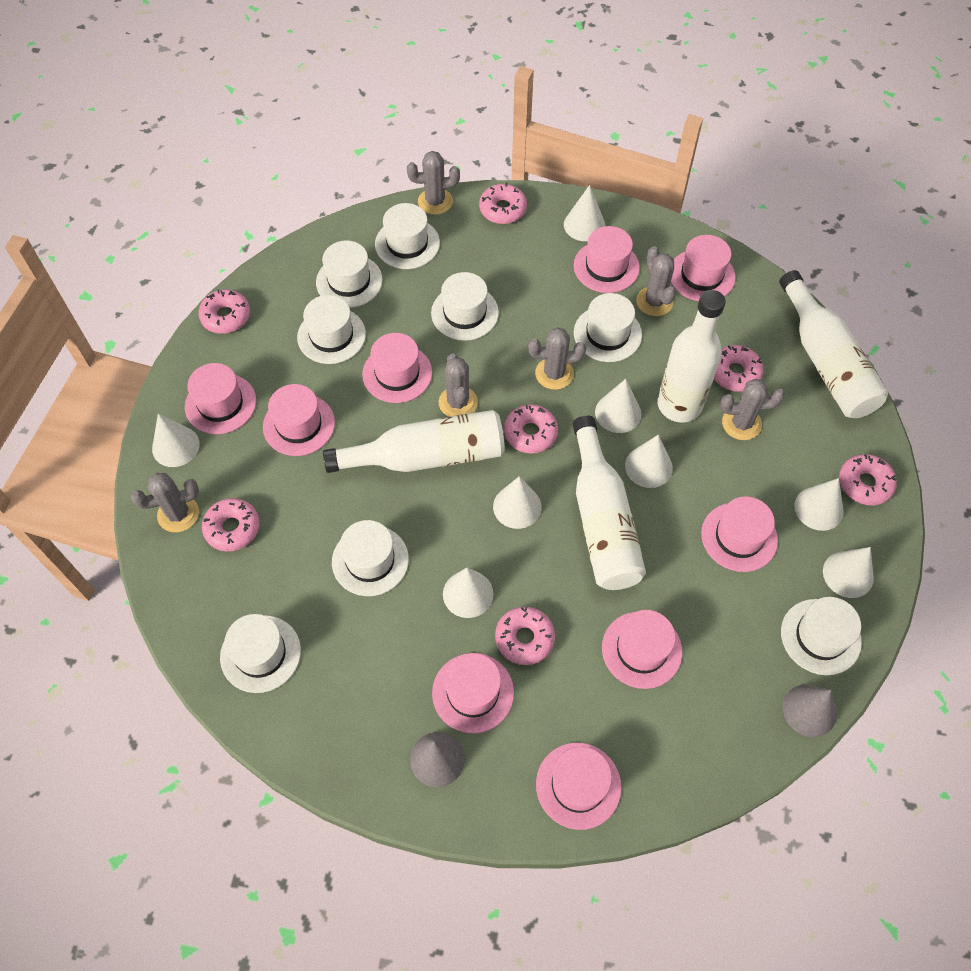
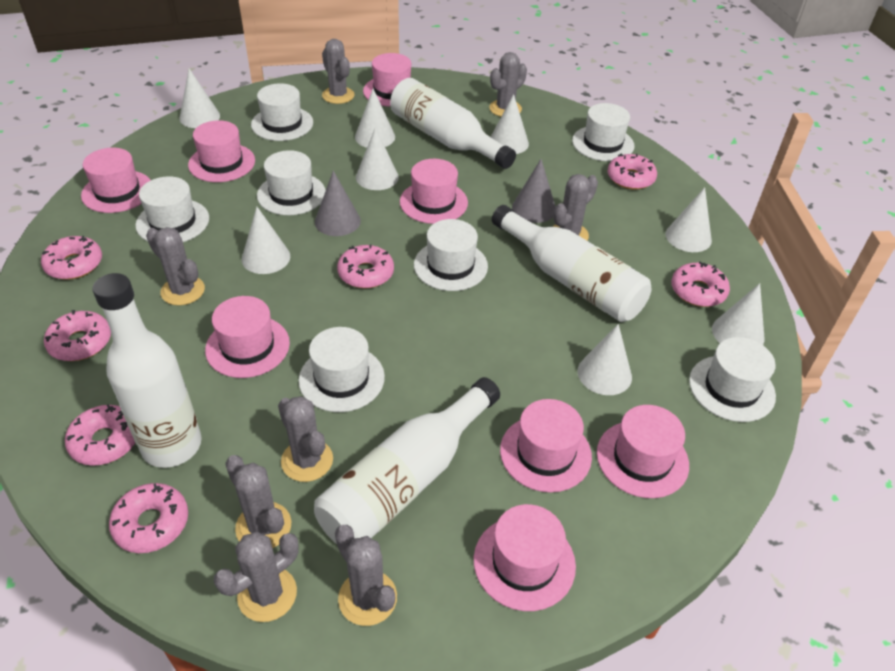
grey cactus: 6 -> 8
pink hat: 9 -> 8
white hat: 8 -> 7

